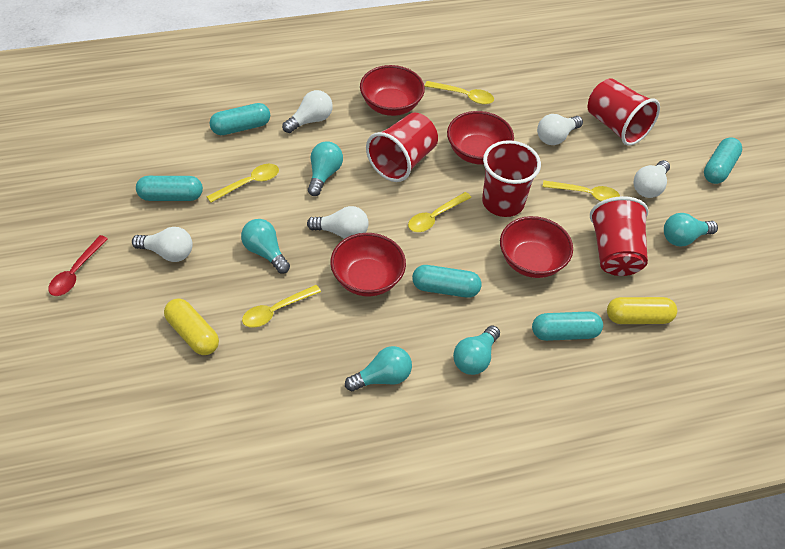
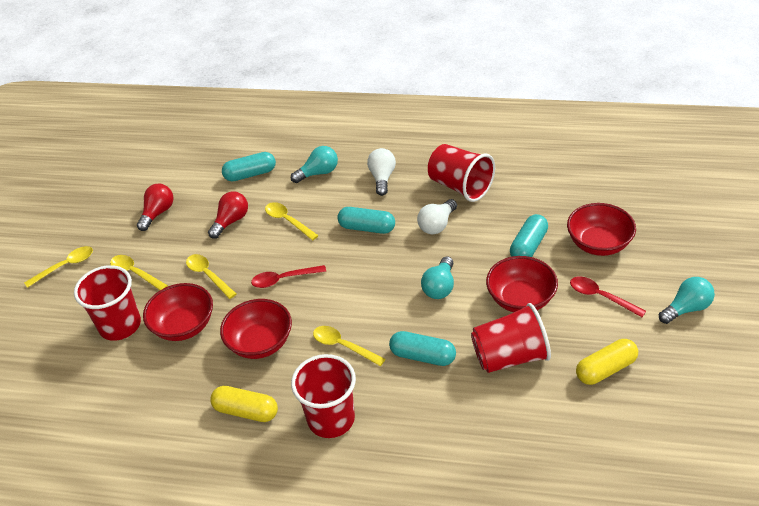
red light bulb: 0 -> 2
red spoon: 1 -> 2
turquoise capsule: 5 -> 4
turquoise light bulb: 5 -> 3
white light bulb: 5 -> 2

